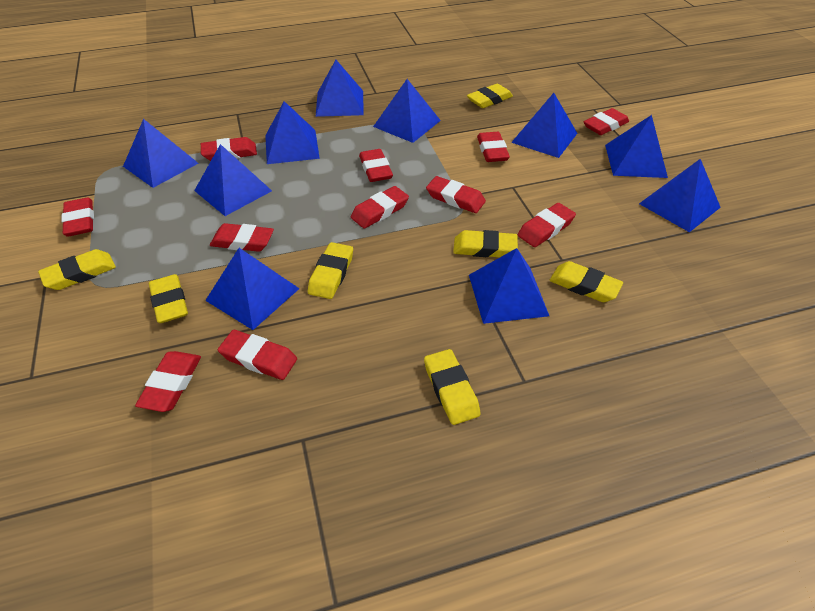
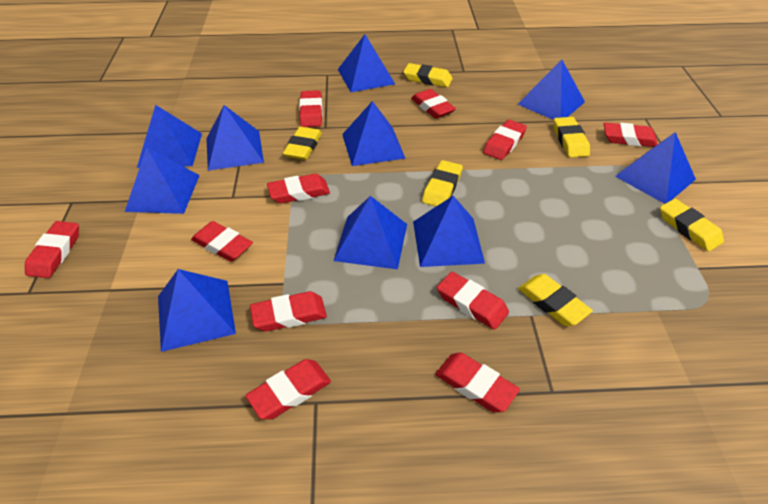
yellow eraser: 7 -> 6

